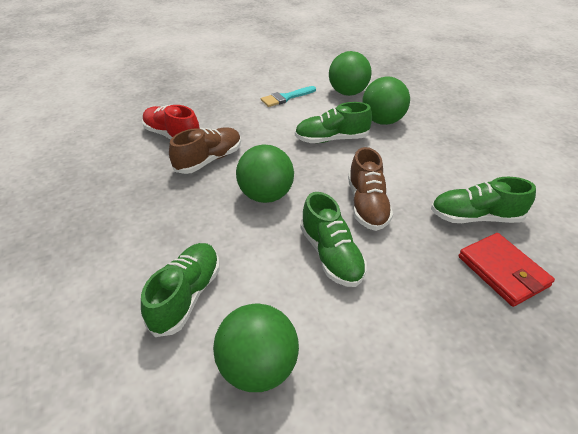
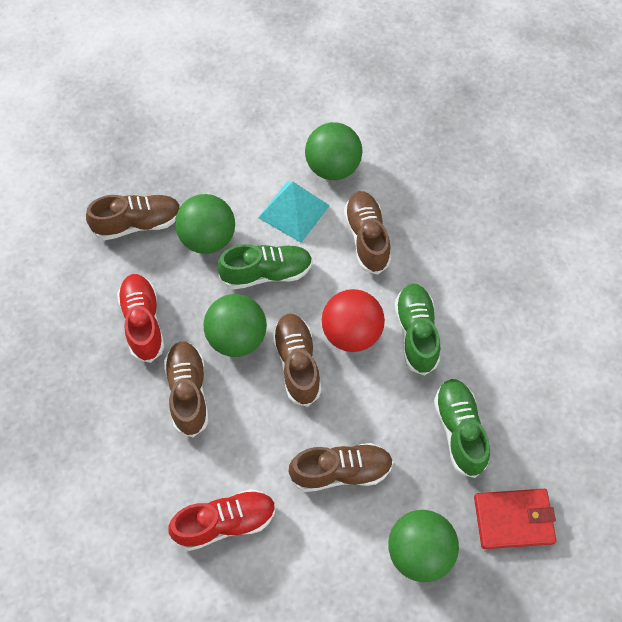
brown shoe: 2 -> 5
green shoe: 4 -> 3
red ball: 0 -> 1
red shoe: 1 -> 2
turquoise brush: 1 -> 0
turquoise pyramid: 0 -> 1

